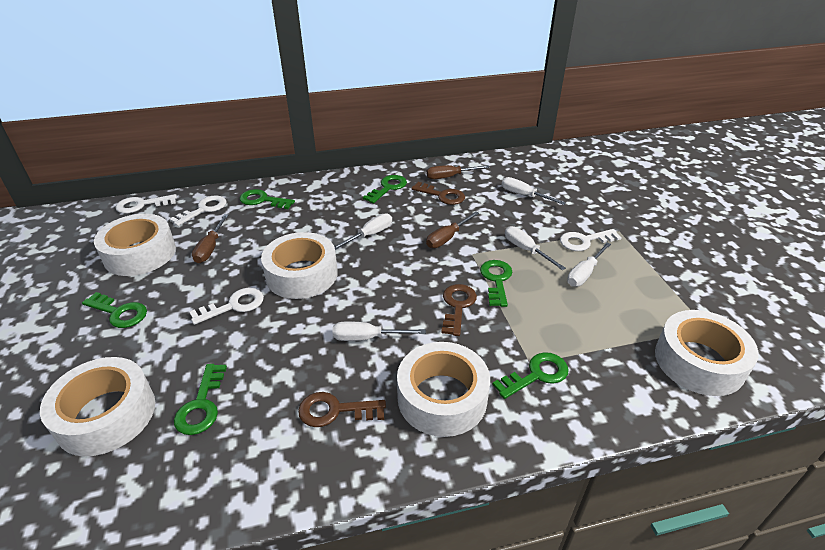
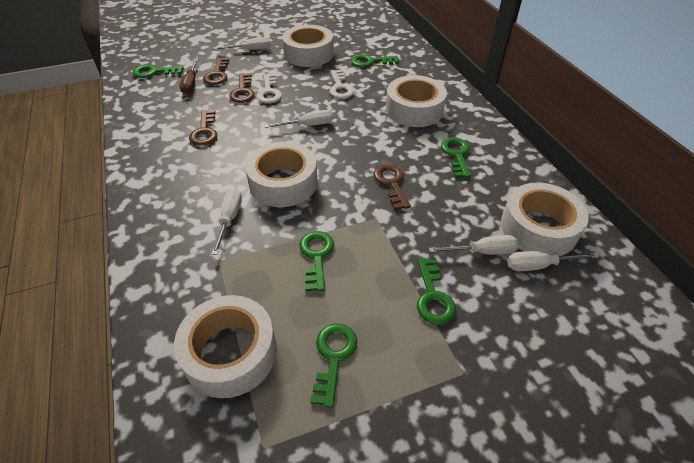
brown key: 3 -> 4
brown screwdriver: 3 -> 1
white key: 4 -> 2

